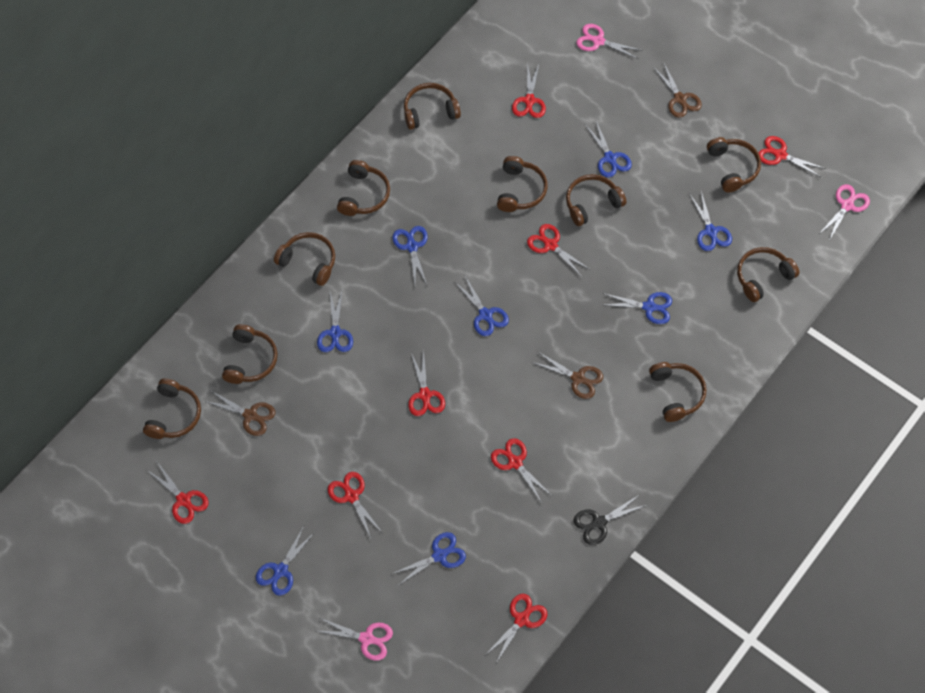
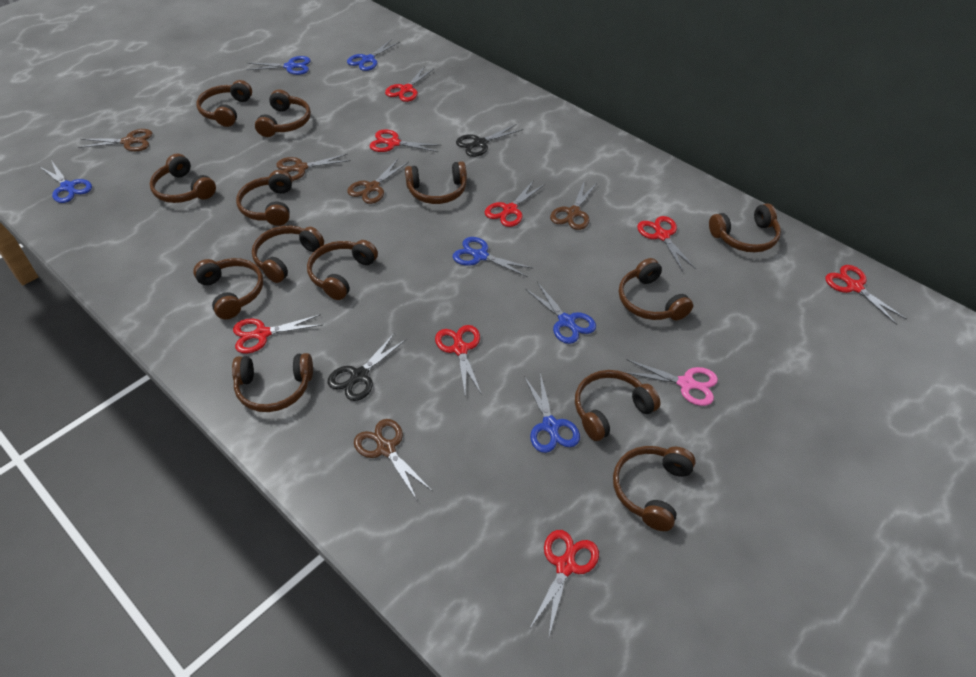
black scissors: 1 -> 2
blue scissors: 8 -> 6
brown headphones: 10 -> 13
brown scissors: 3 -> 5
pink scissors: 3 -> 1

